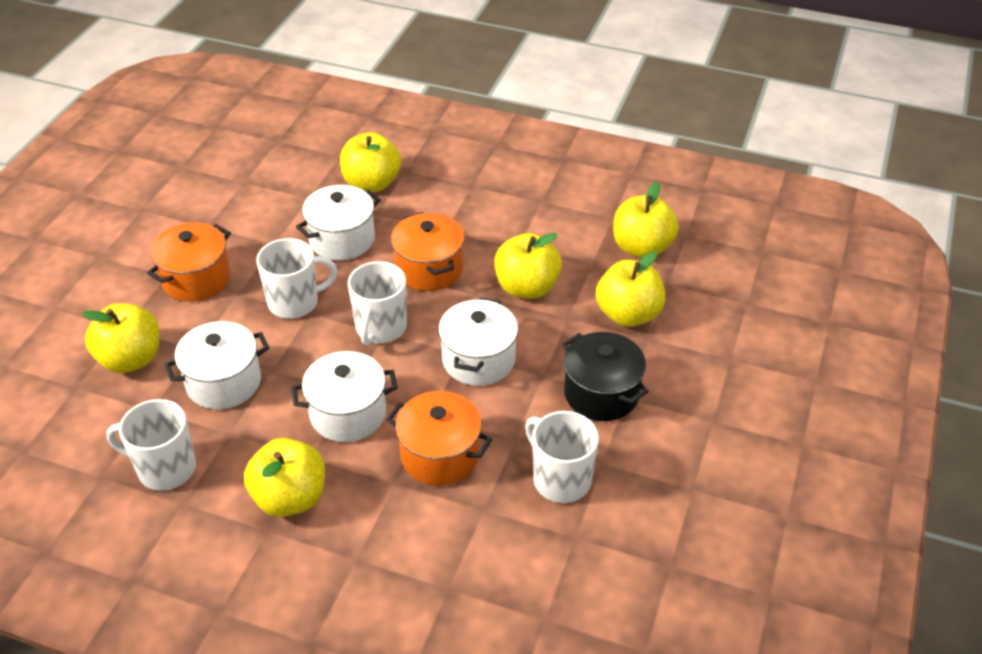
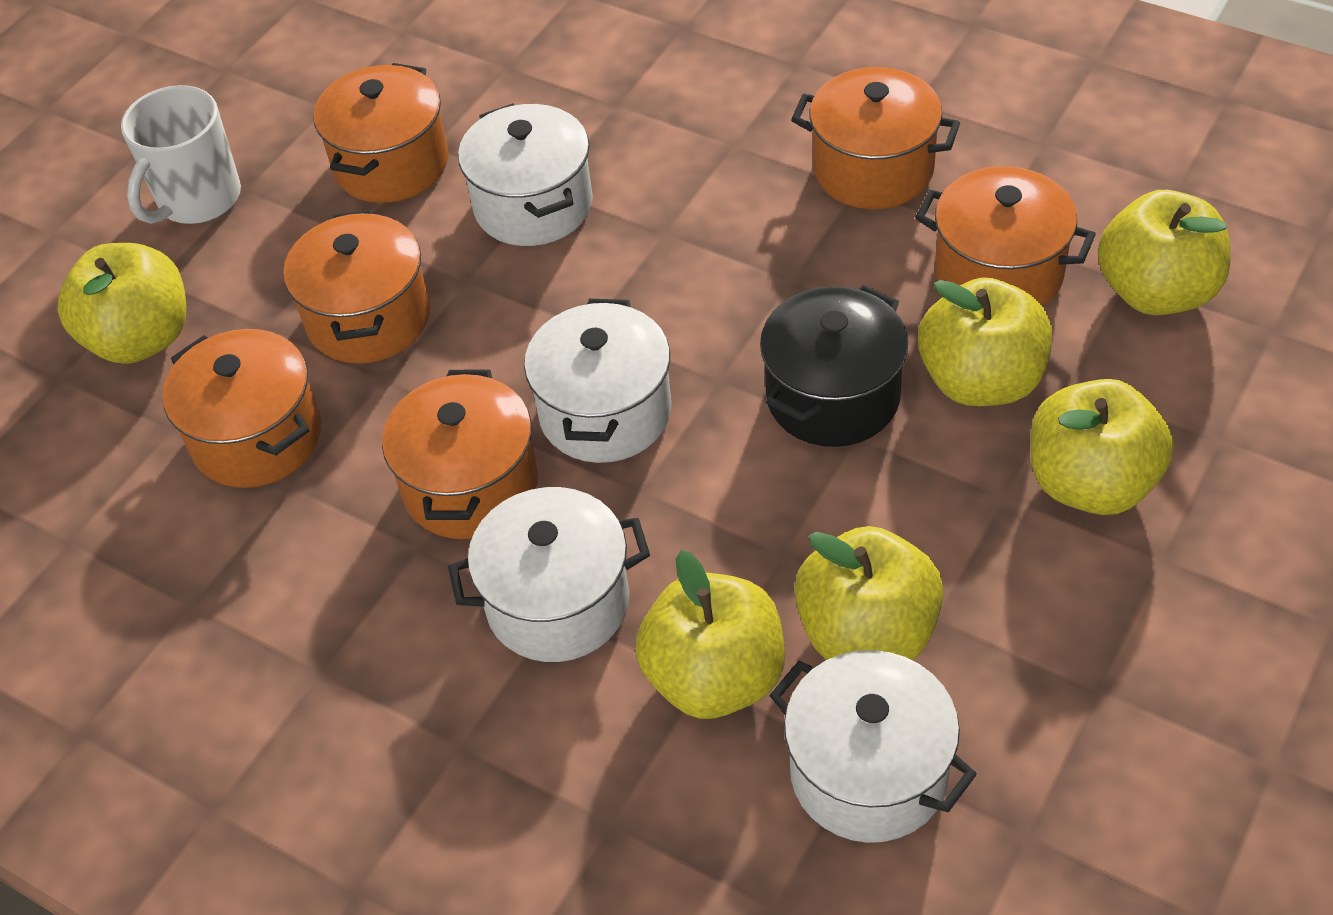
orange pot: 3 -> 6
white mug: 4 -> 1

